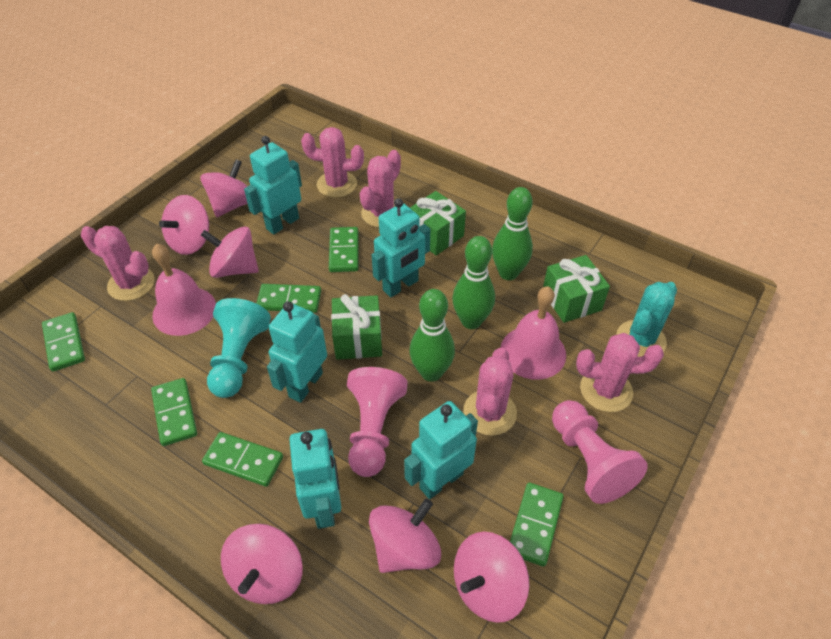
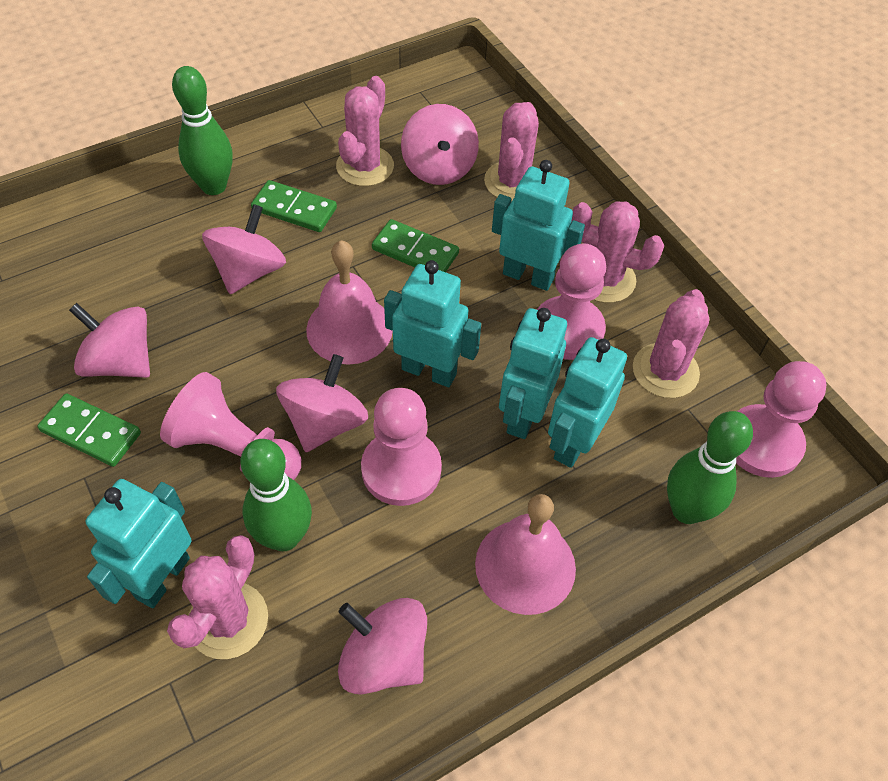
green domino: 6 -> 3
green gift: 3 -> 0
pink pawn: 2 -> 4
pink spinning top: 6 -> 5
turquoise cactus: 1 -> 0
turquoise pawn: 1 -> 0

